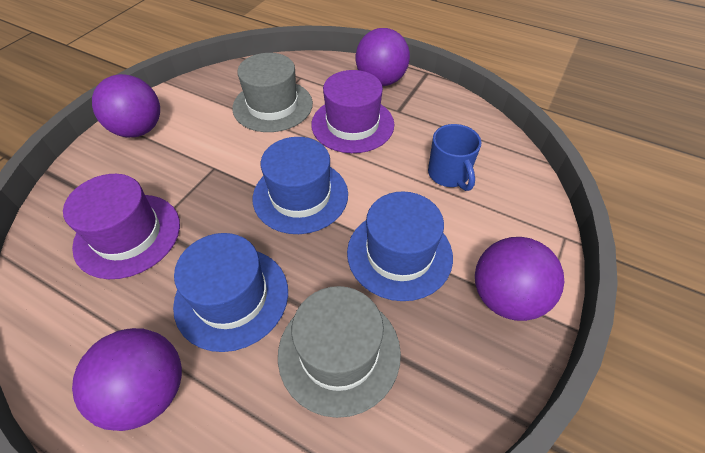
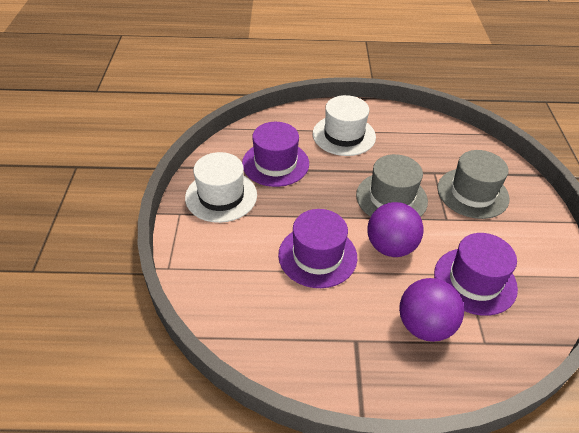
blue hat: 3 -> 0
blue mug: 1 -> 0
purple ball: 4 -> 2
purple hat: 2 -> 3
white hat: 0 -> 2

